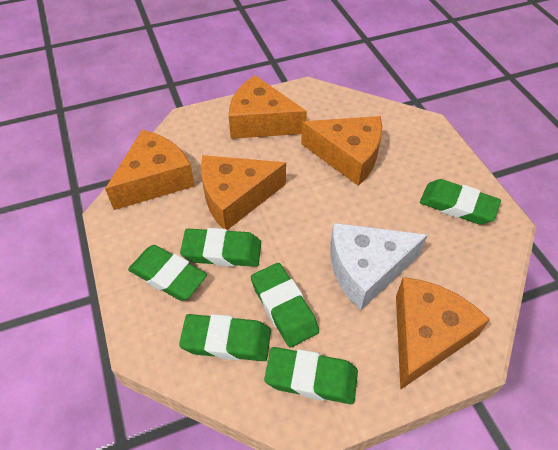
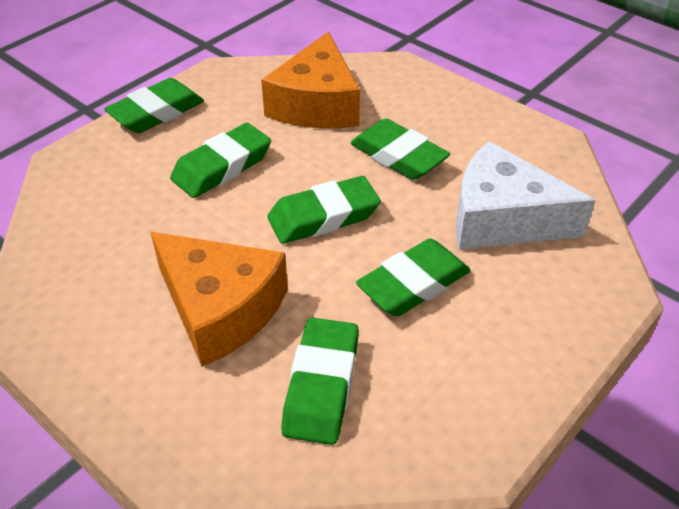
orange cheese: 5 -> 2

